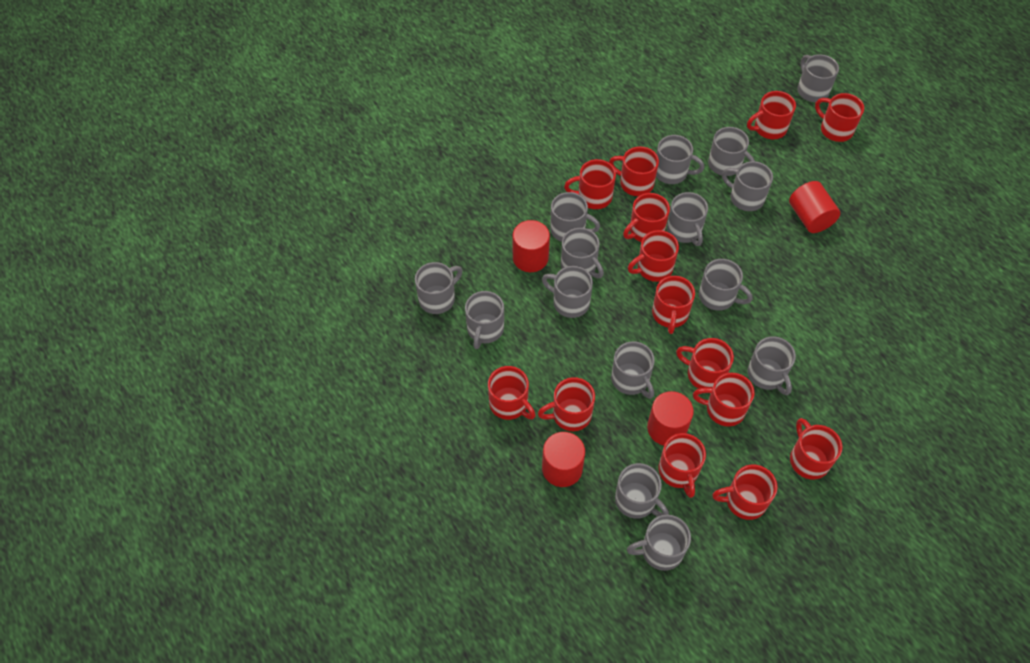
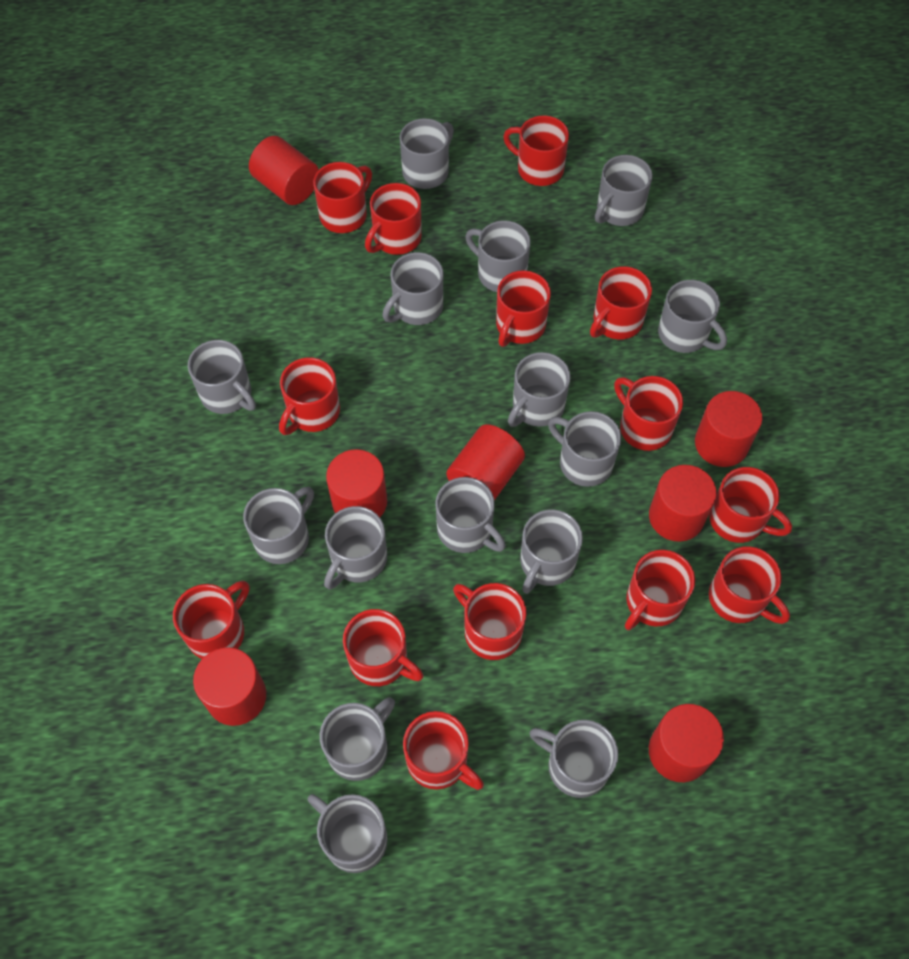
red cylinder: 4 -> 7

